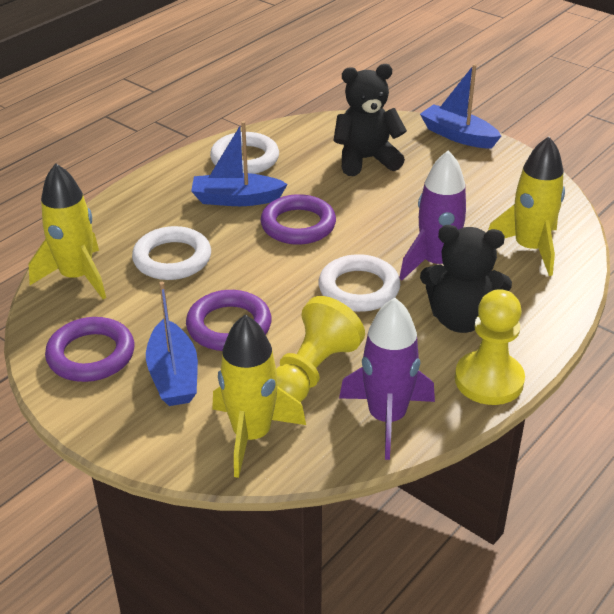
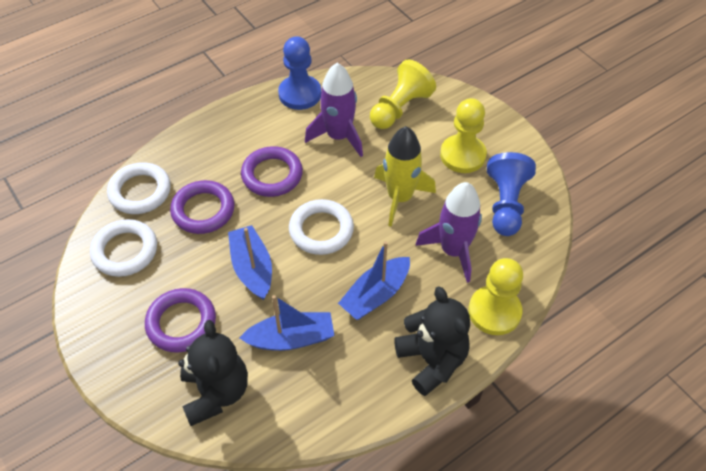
blue pawn: 0 -> 2
yellow pawn: 2 -> 3
yellow rocket: 3 -> 1

